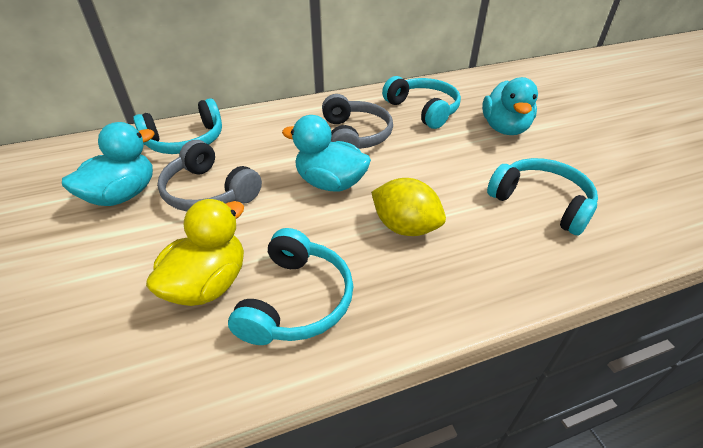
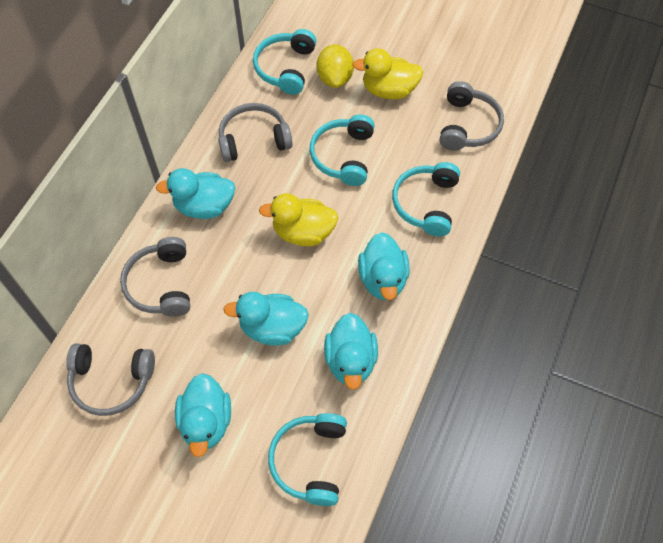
grey headphones: 2 -> 4
turquoise duck: 3 -> 5
yellow duck: 1 -> 2

